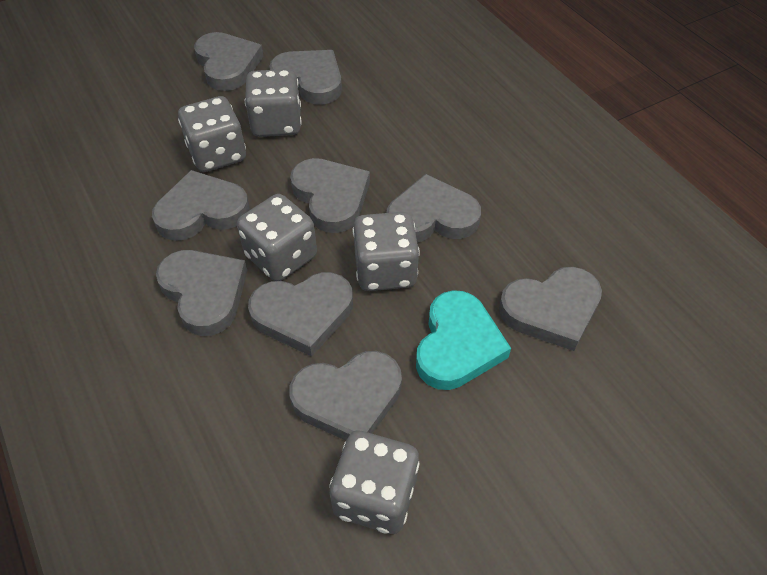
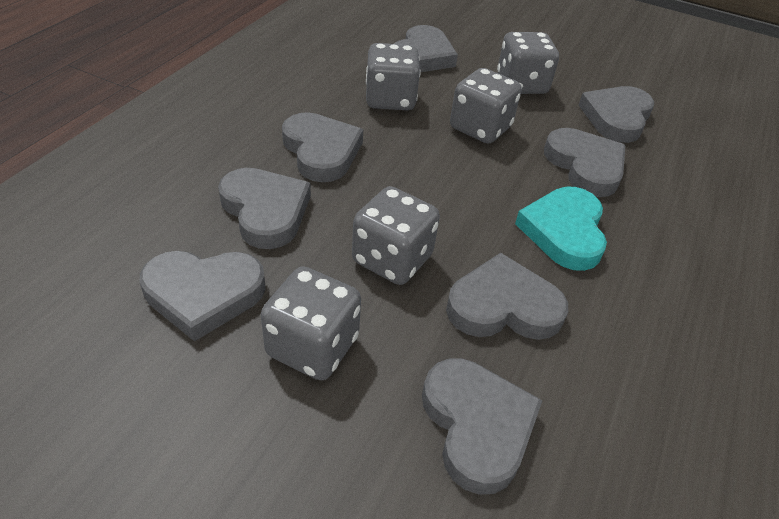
grey heart: 9 -> 8

